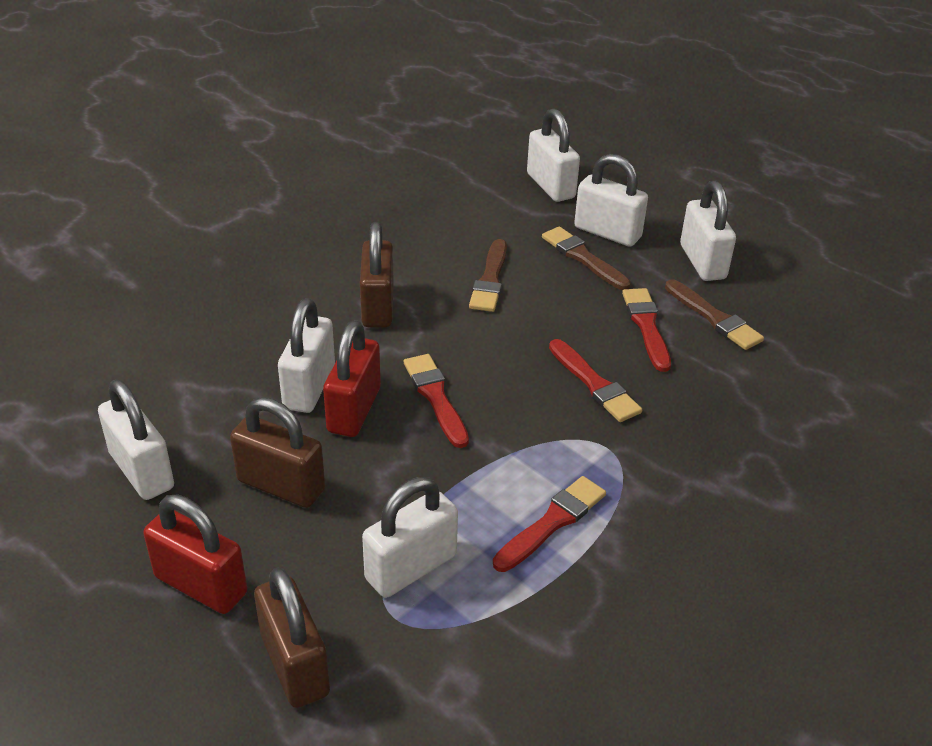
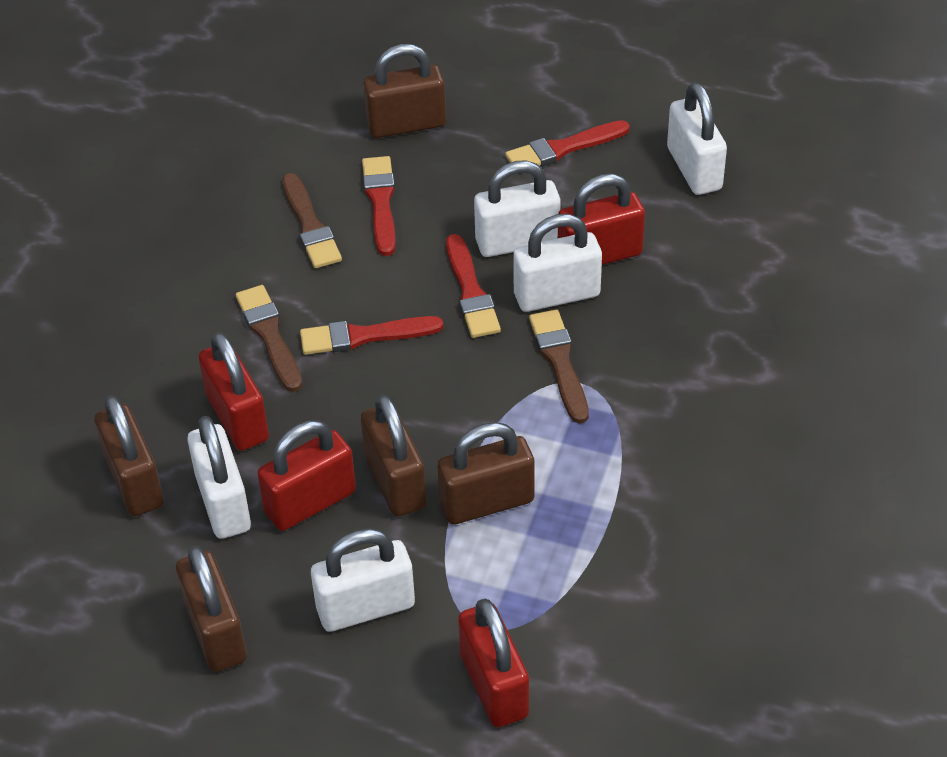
brown padlock: 3 -> 5
red padlock: 2 -> 4
white padlock: 6 -> 5

